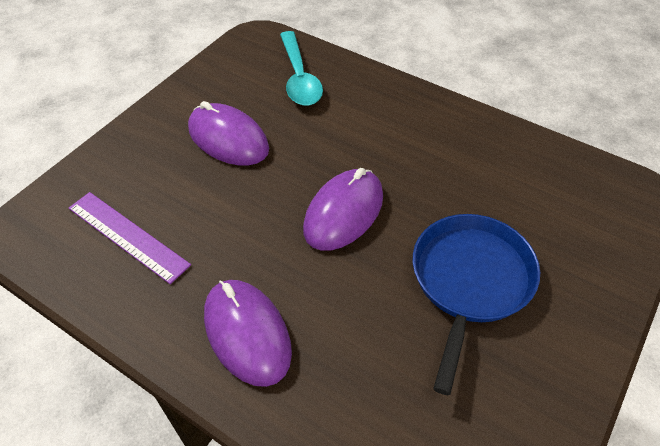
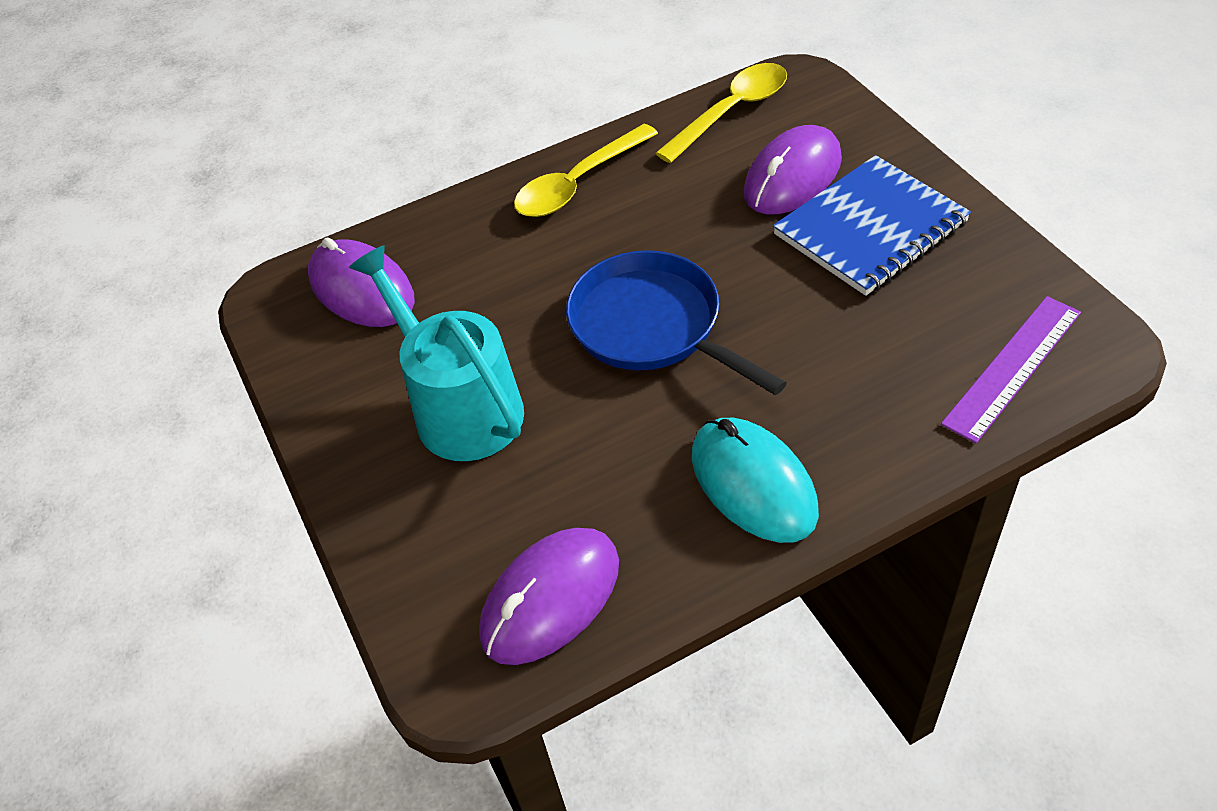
blue notebook: 0 -> 1
turquoise mouse: 0 -> 1
turquoise spoon: 1 -> 0
turquoise watering can: 0 -> 1
yellow spoon: 0 -> 2

